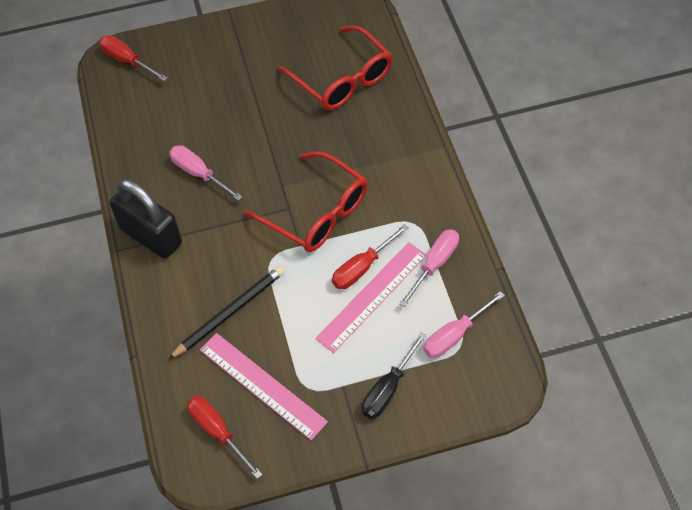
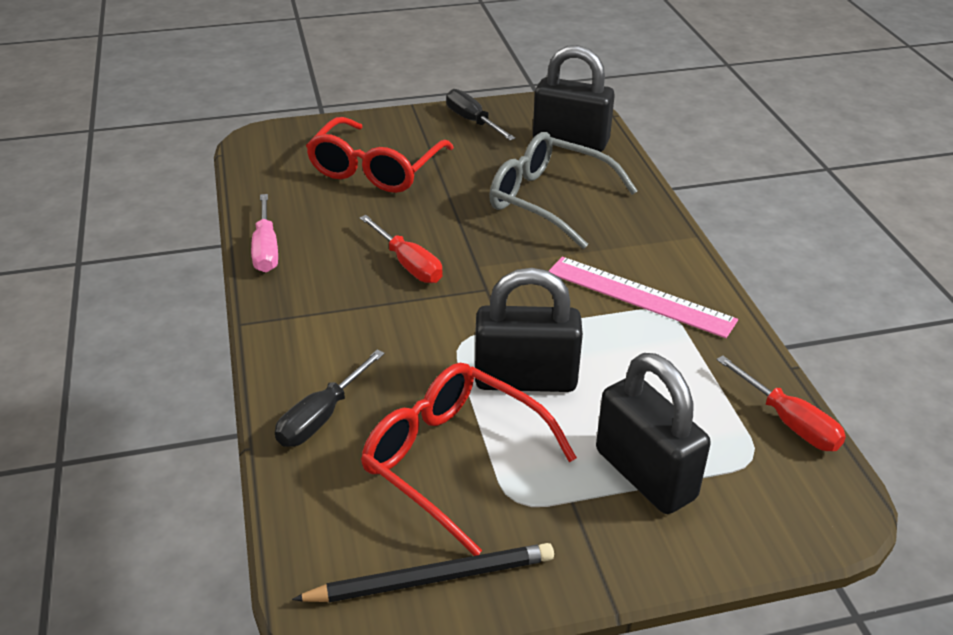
black padlock: 1 -> 3
black screwdriver: 1 -> 2
grey glasses: 0 -> 1
pink ruler: 2 -> 1
pink screwdriver: 3 -> 1
red screwdriver: 3 -> 2

